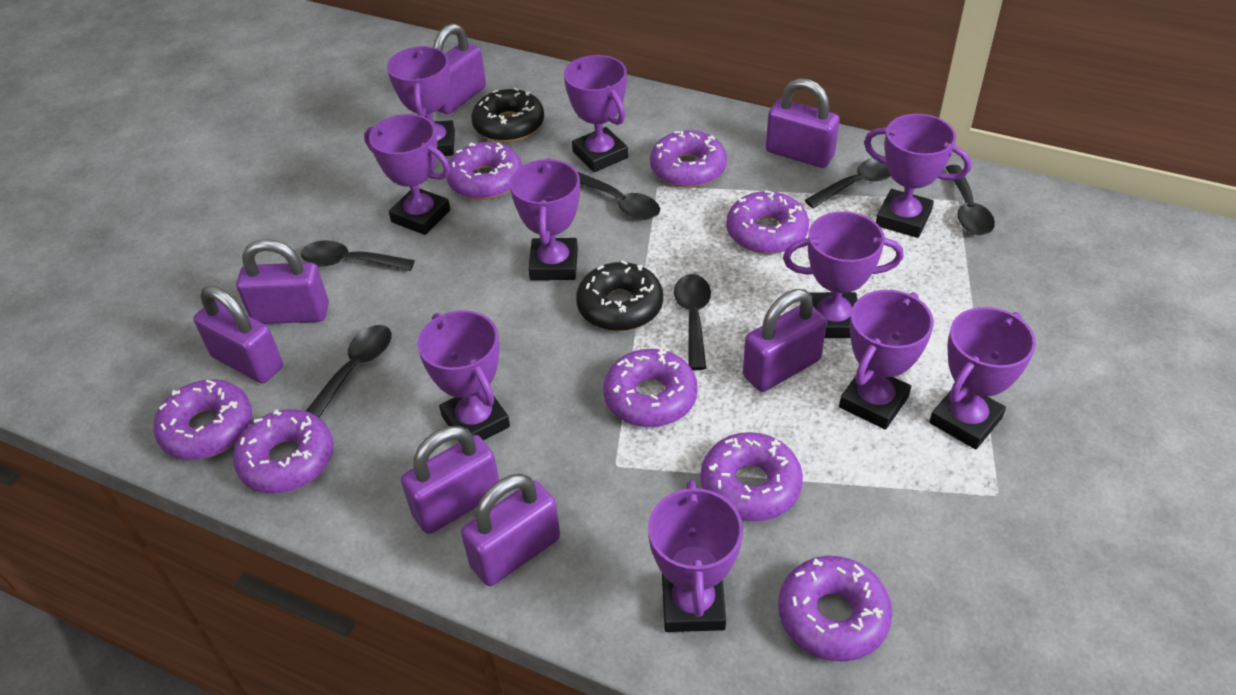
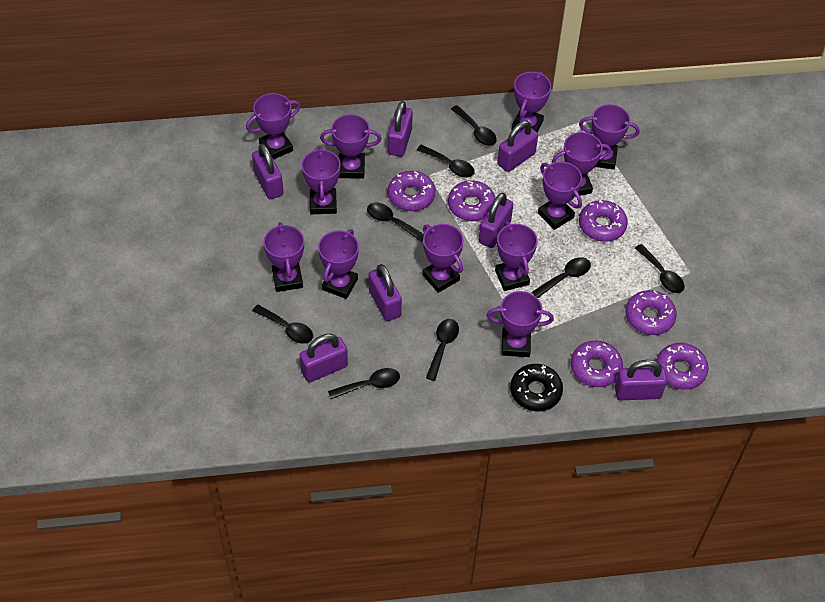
black donut: 2 -> 1
black spoon: 6 -> 8
purple donut: 8 -> 6
purple trophy: 10 -> 12

